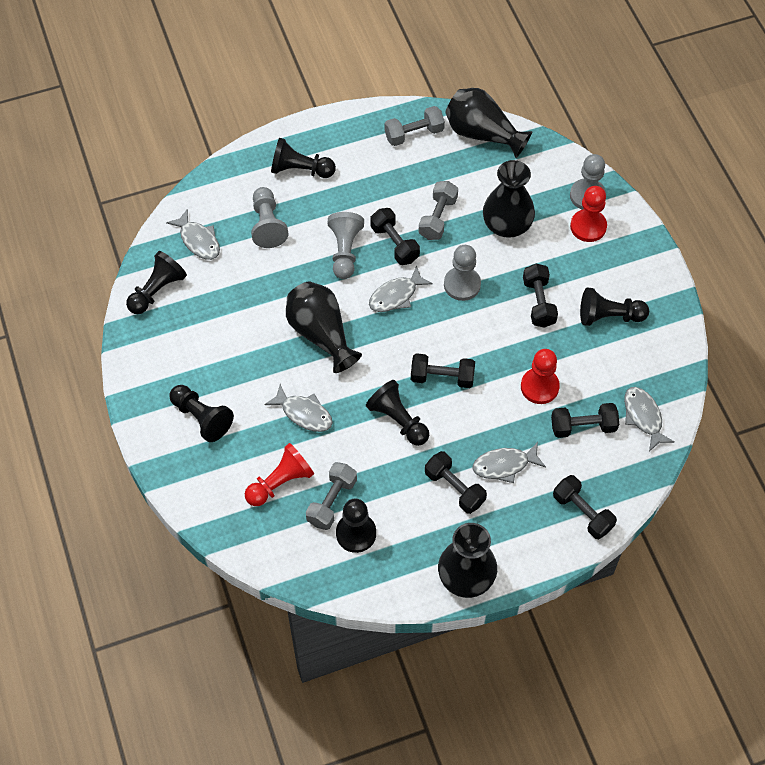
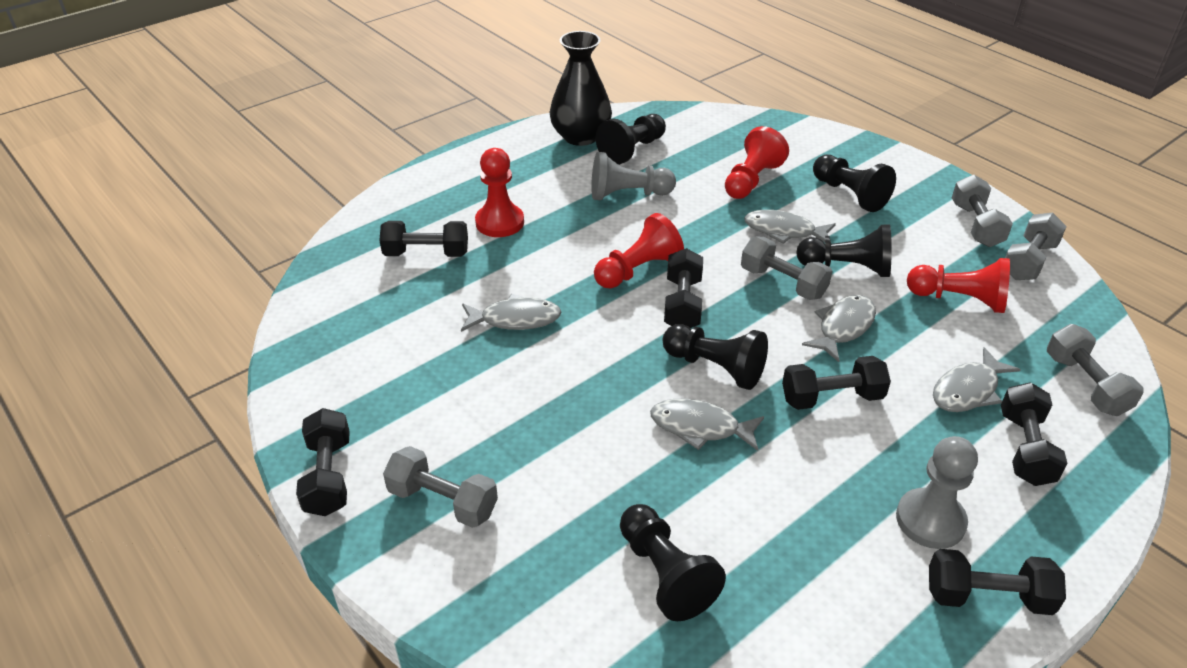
black pawn: 6 -> 5
black vase: 4 -> 1
grey dumbbell: 3 -> 5
grey pawn: 4 -> 2
red pawn: 3 -> 4

